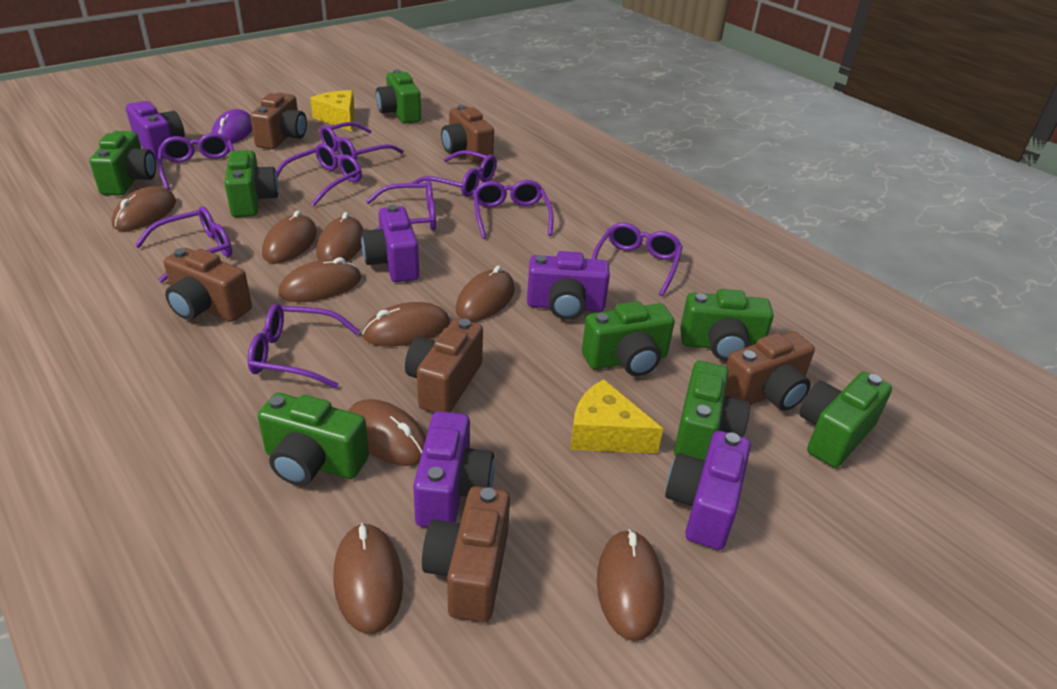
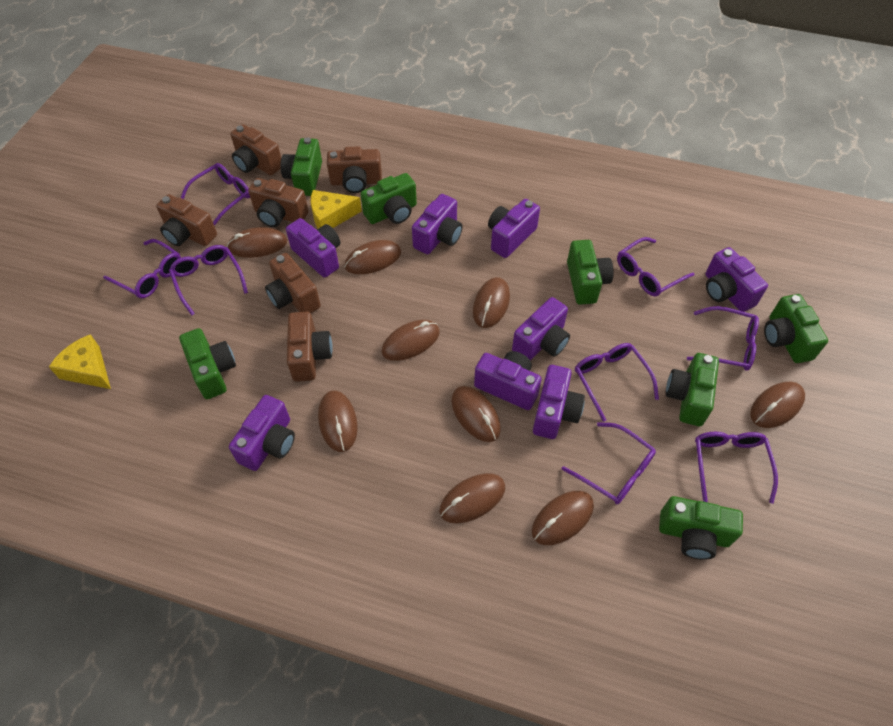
green camera: 8 -> 7
purple camera: 5 -> 8
purple glasses: 9 -> 8
purple mouse: 1 -> 0

